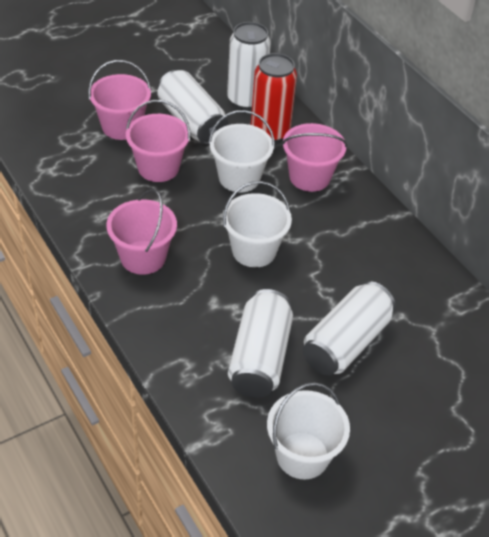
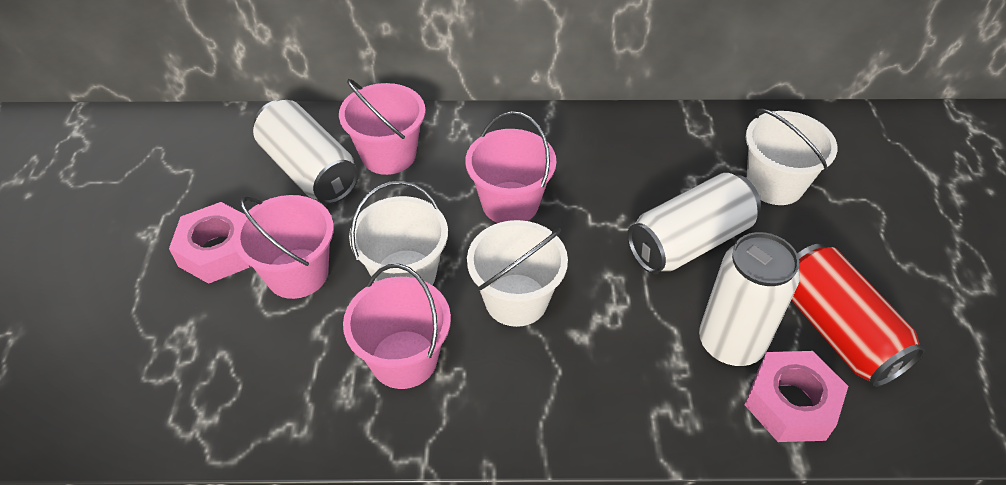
pink nut: 0 -> 2
white can: 4 -> 3

